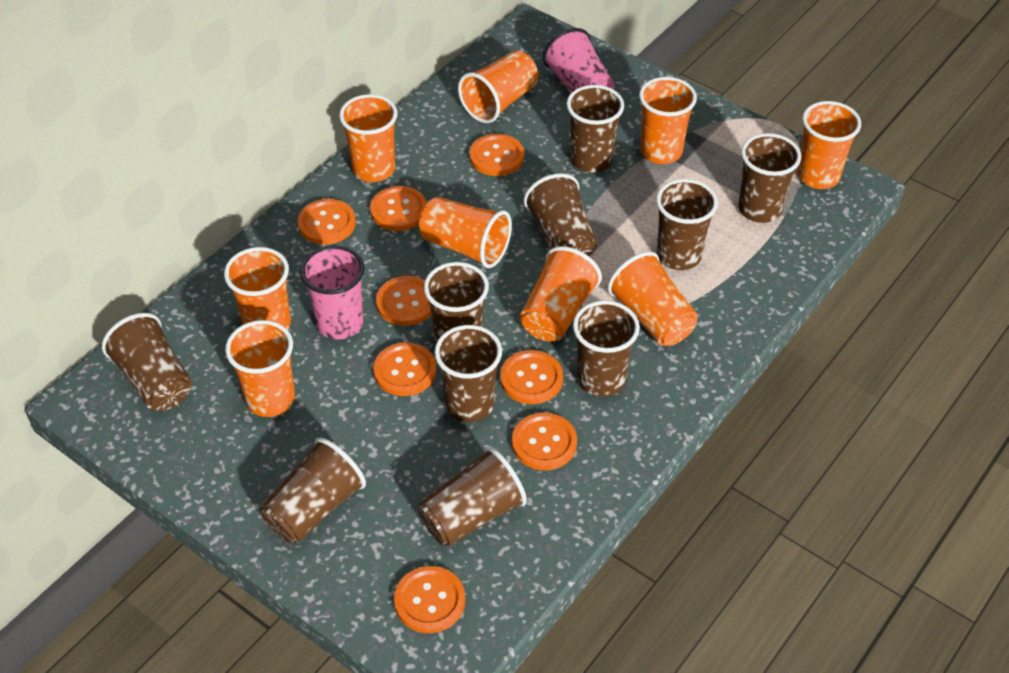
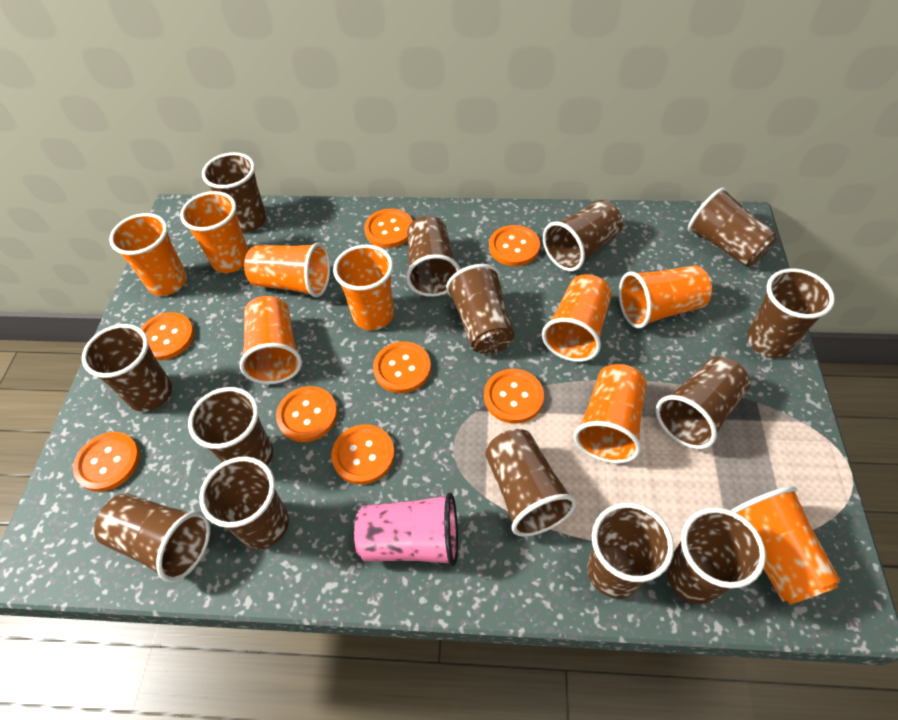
brown cup: 10 -> 14
pink cup: 2 -> 1

